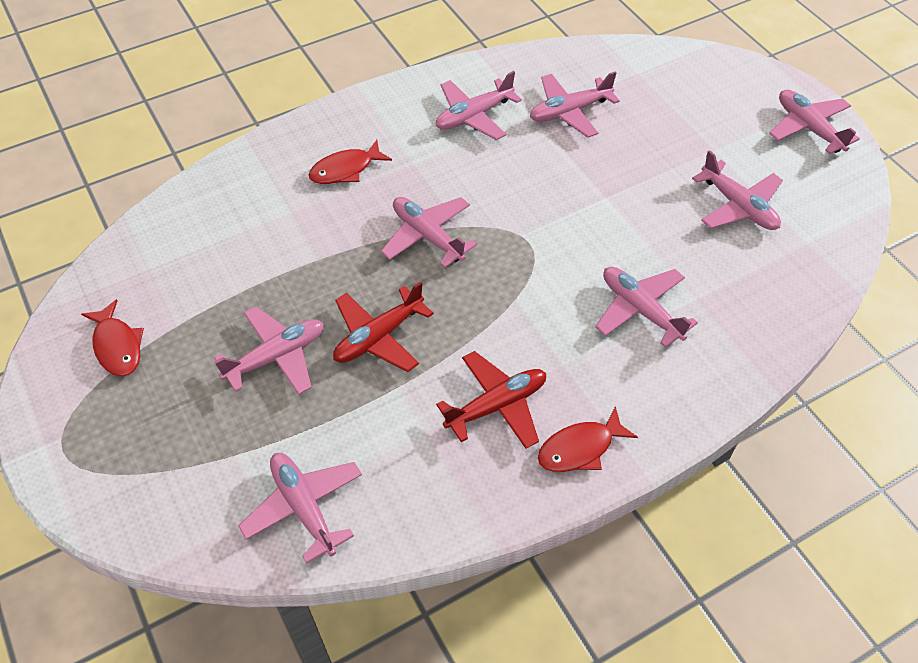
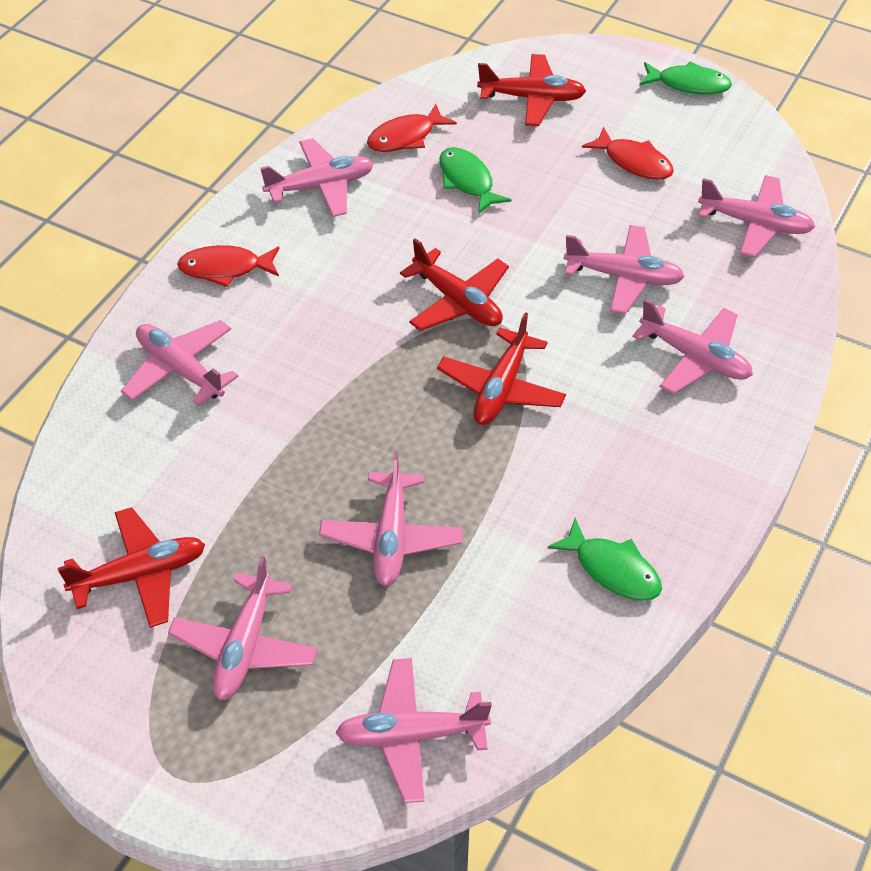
green fish: 0 -> 3
red plane: 2 -> 4

